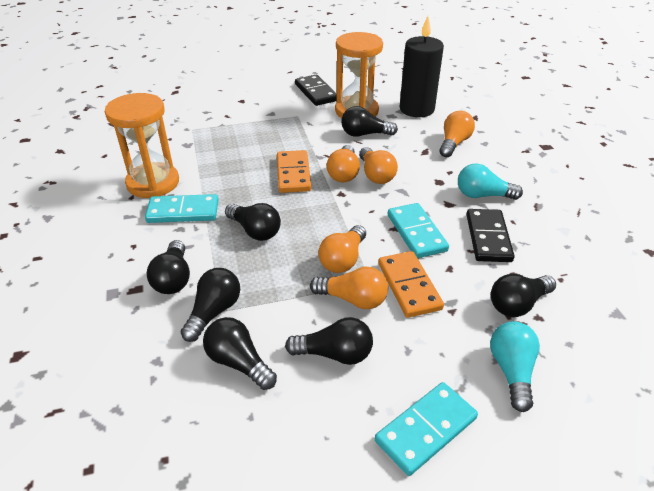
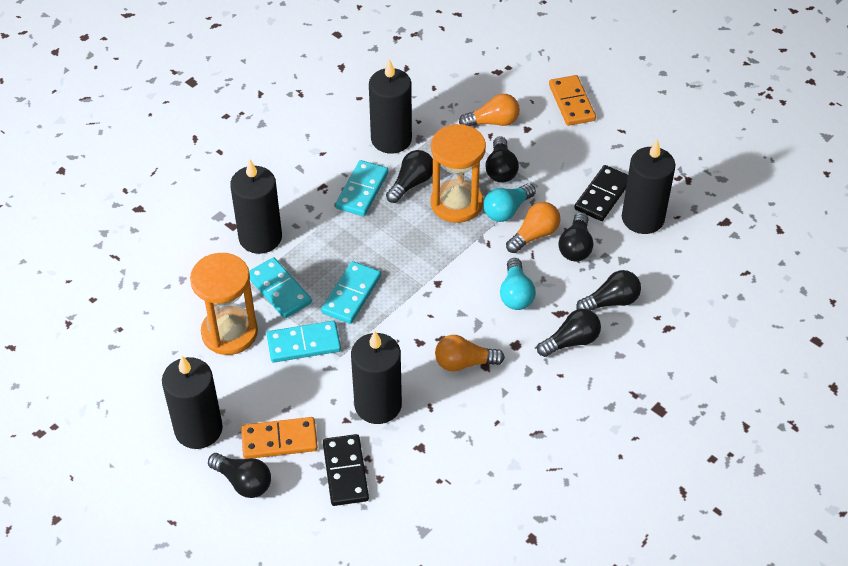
black candle: 1 -> 5
black light bulb: 7 -> 6
orange light bulb: 5 -> 3
turquoise domino: 3 -> 4

